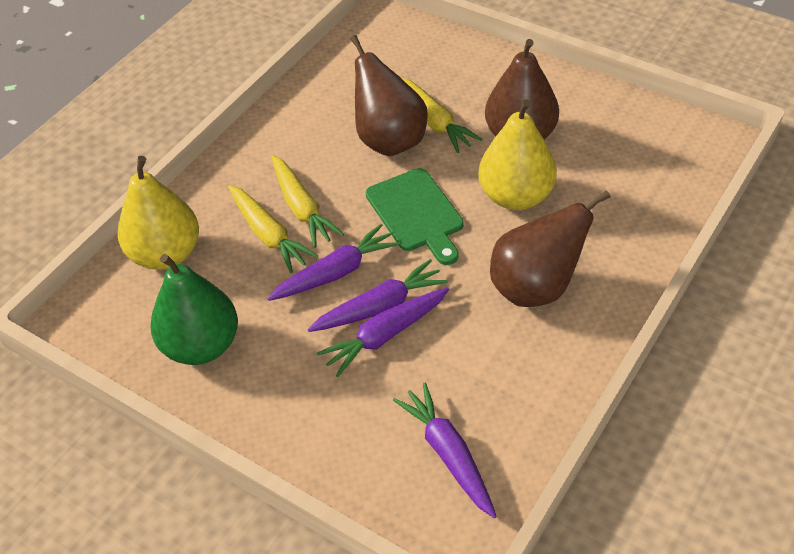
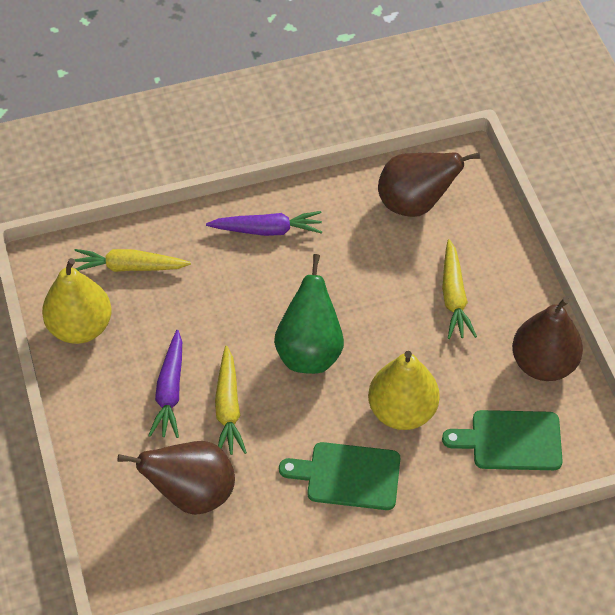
green cutting board: 1 -> 2
purple carrot: 4 -> 2

